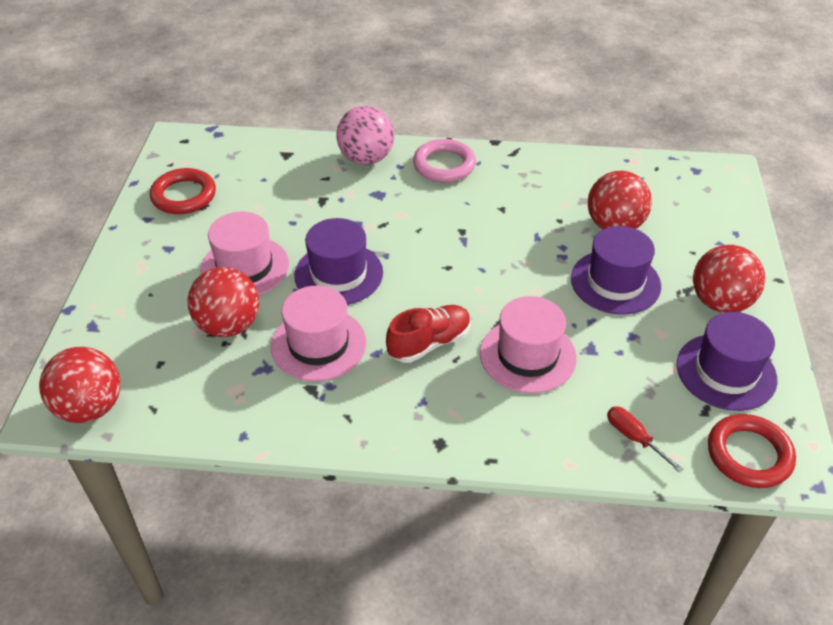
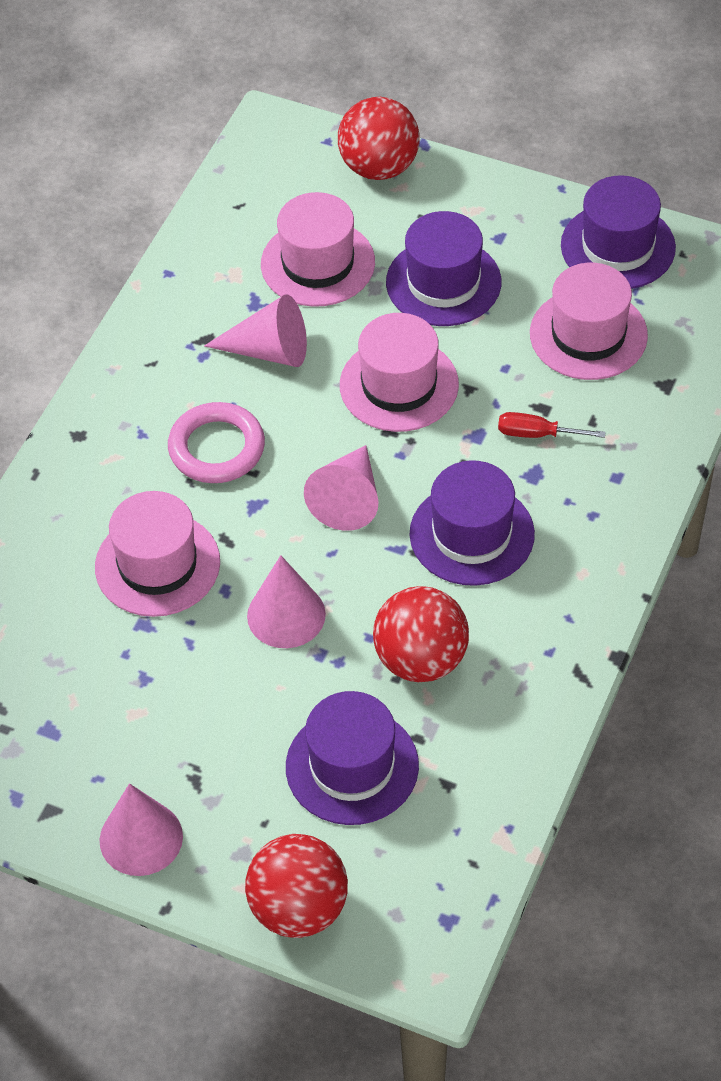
pink ball: 1 -> 0
pink cone: 0 -> 4
pink hat: 3 -> 4
purple hat: 3 -> 4
red ball: 4 -> 3
red ring: 2 -> 0
red shoe: 1 -> 0

